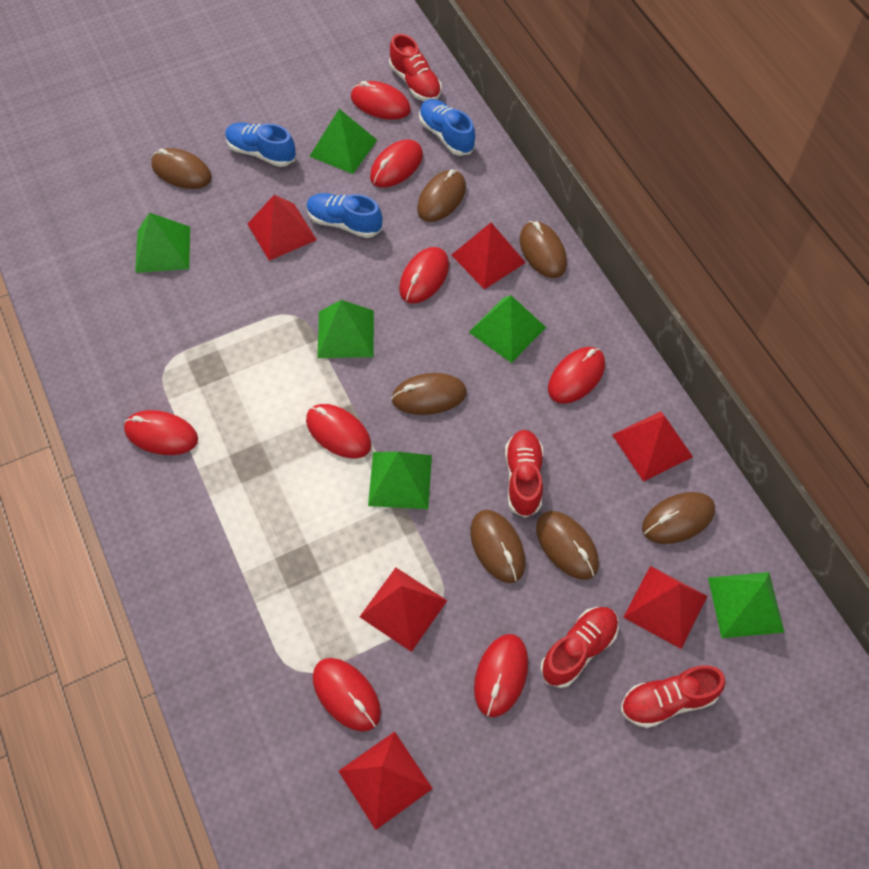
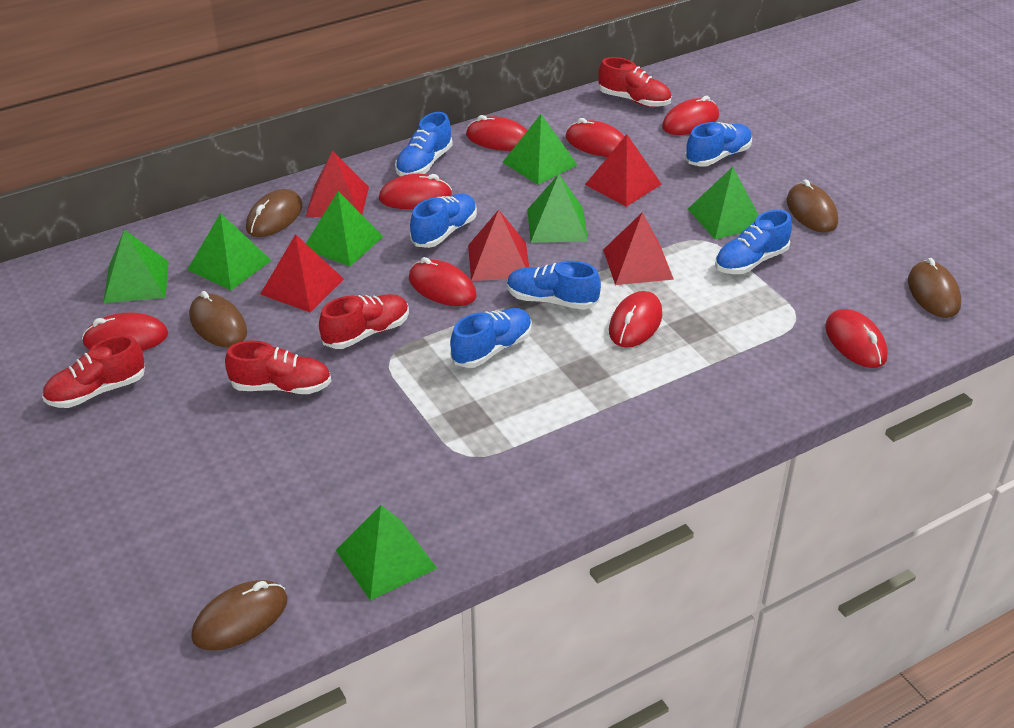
blue shoe: 3 -> 6
brown mouse: 7 -> 5
green pyramid: 6 -> 7
red pyramid: 6 -> 5

